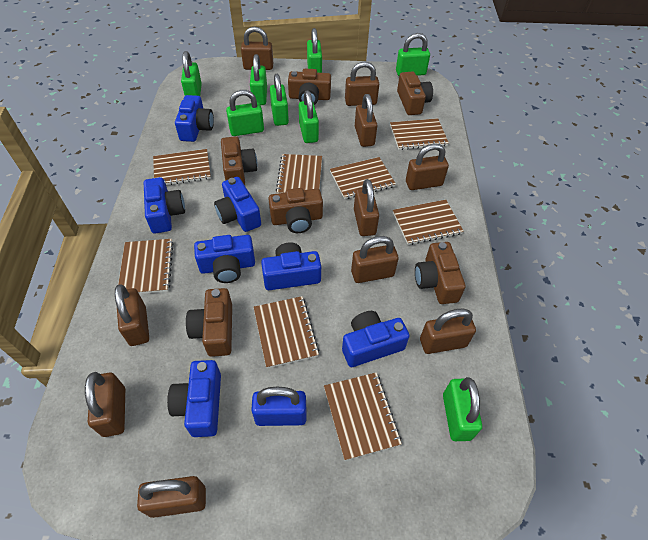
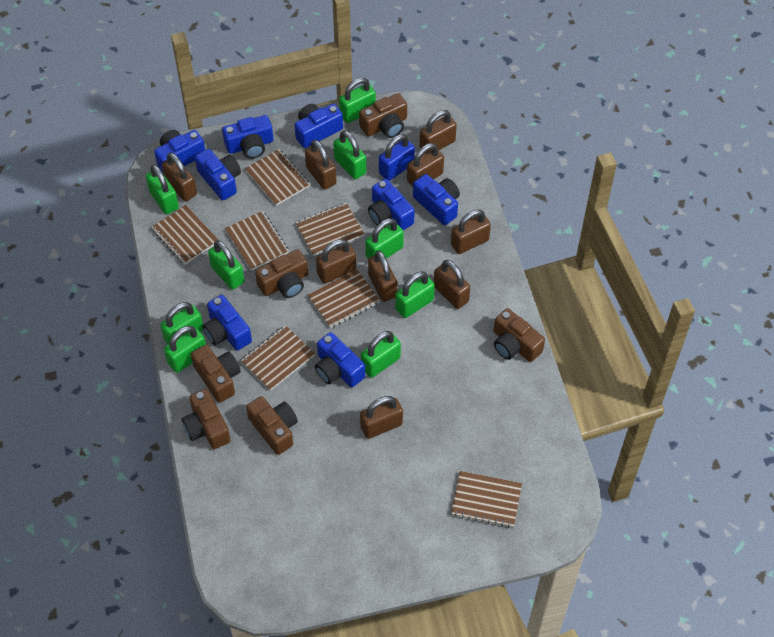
blue camera: 7 -> 8
brown notebook: 8 -> 7
brown padlock: 10 -> 9
green padlock: 8 -> 9

